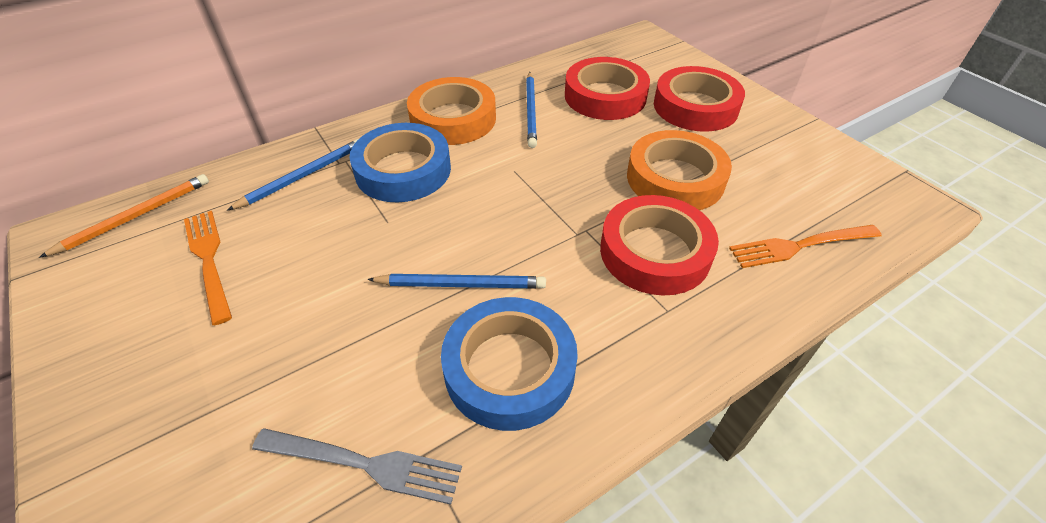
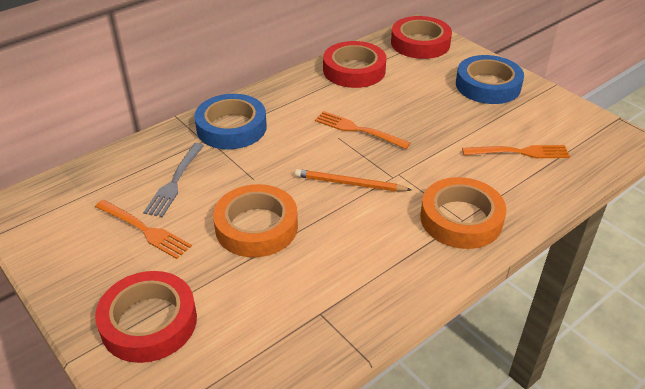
blue pencil: 3 -> 0
orange fork: 2 -> 3

